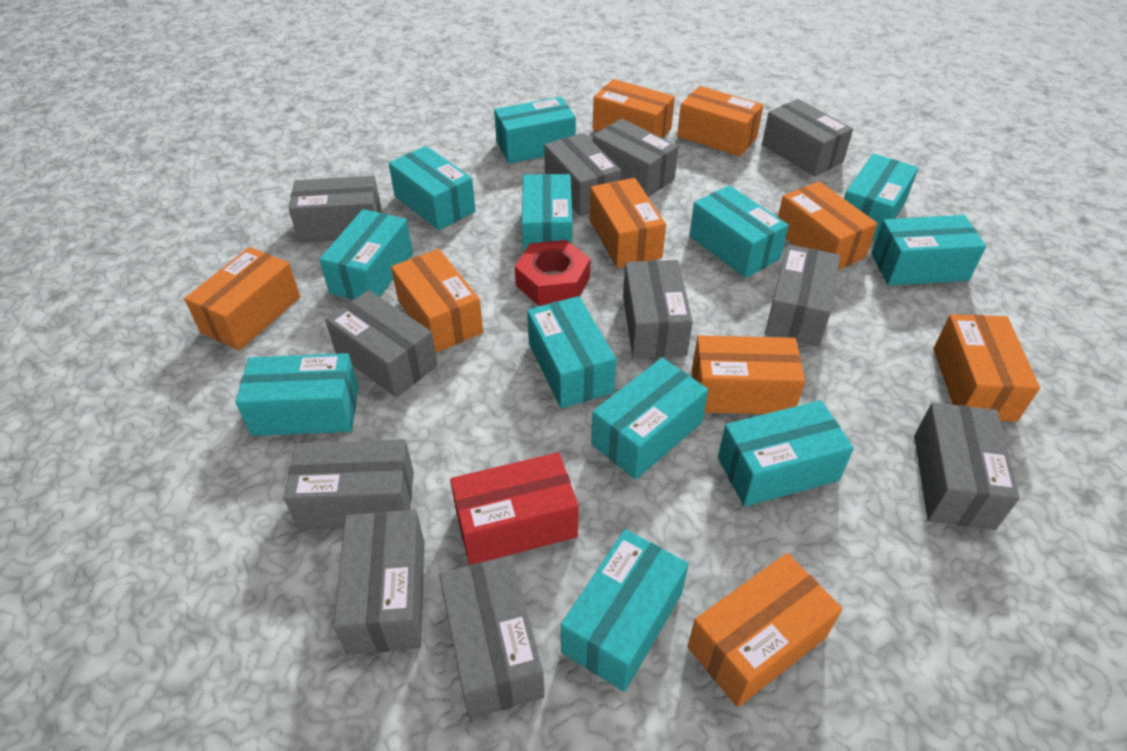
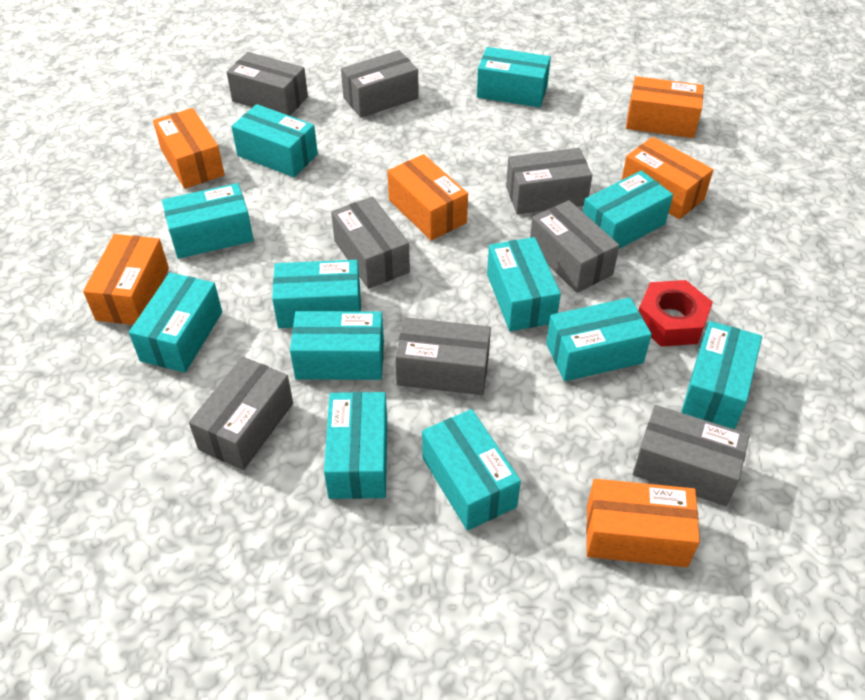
grey box: 11 -> 8
orange box: 9 -> 6
red box: 1 -> 0

